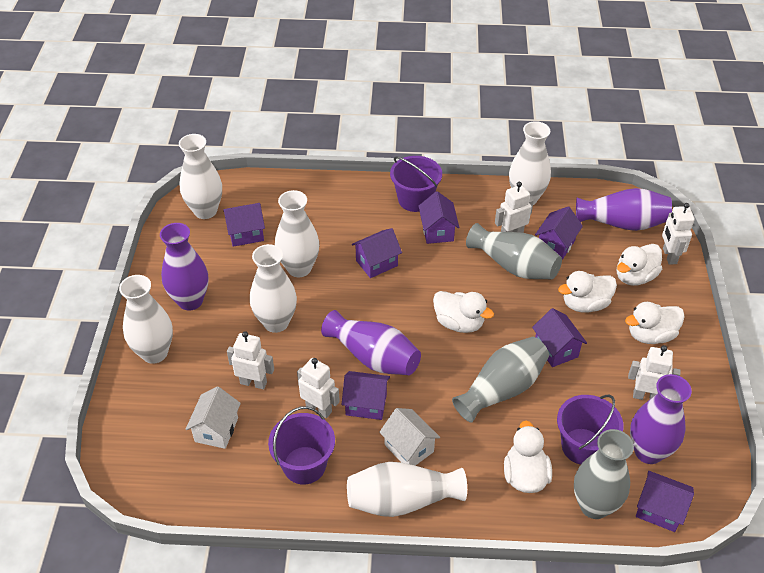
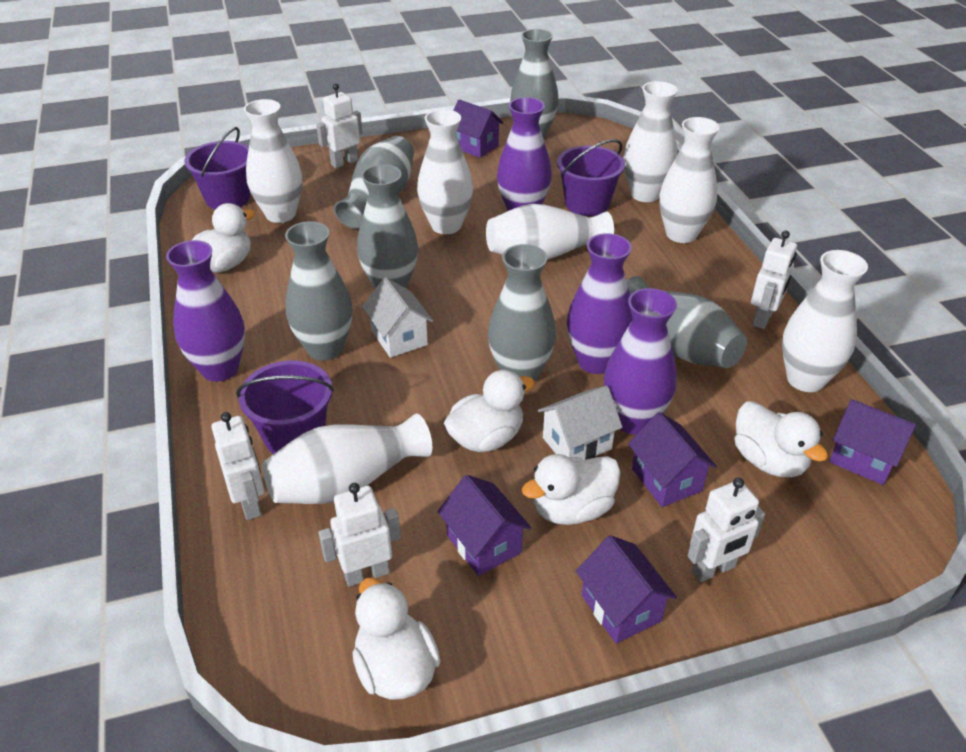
grey vase: 3 -> 6
purple house: 7 -> 5
white vase: 6 -> 7

